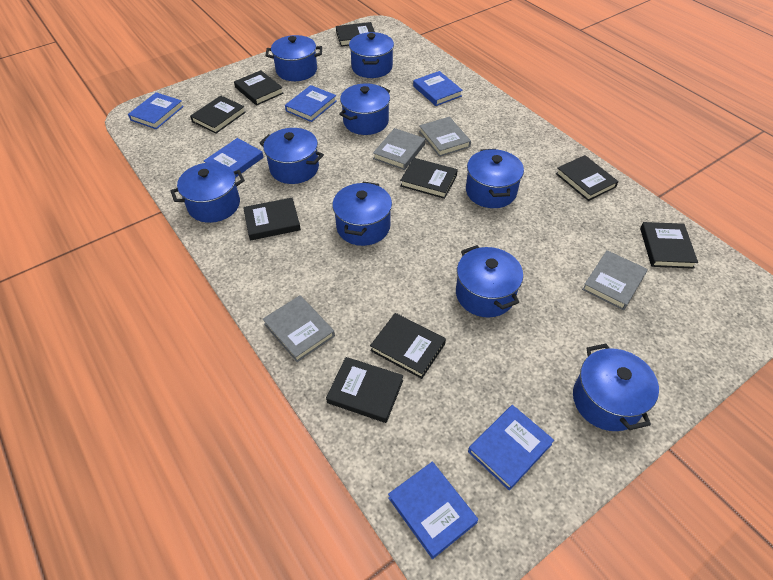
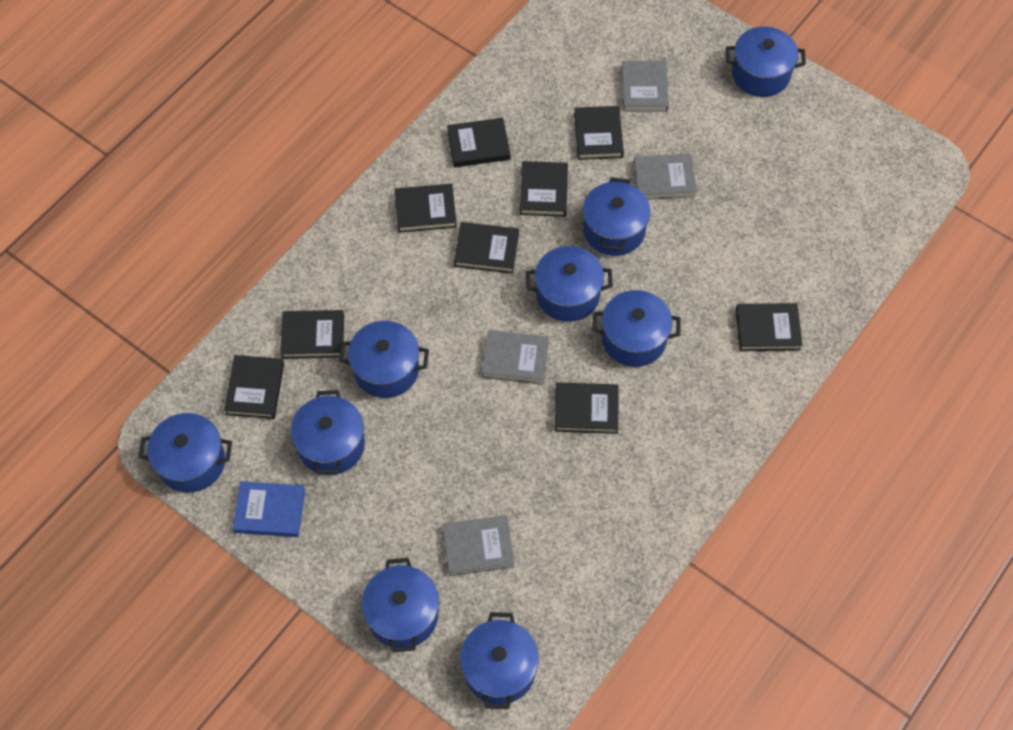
blue book: 6 -> 1

